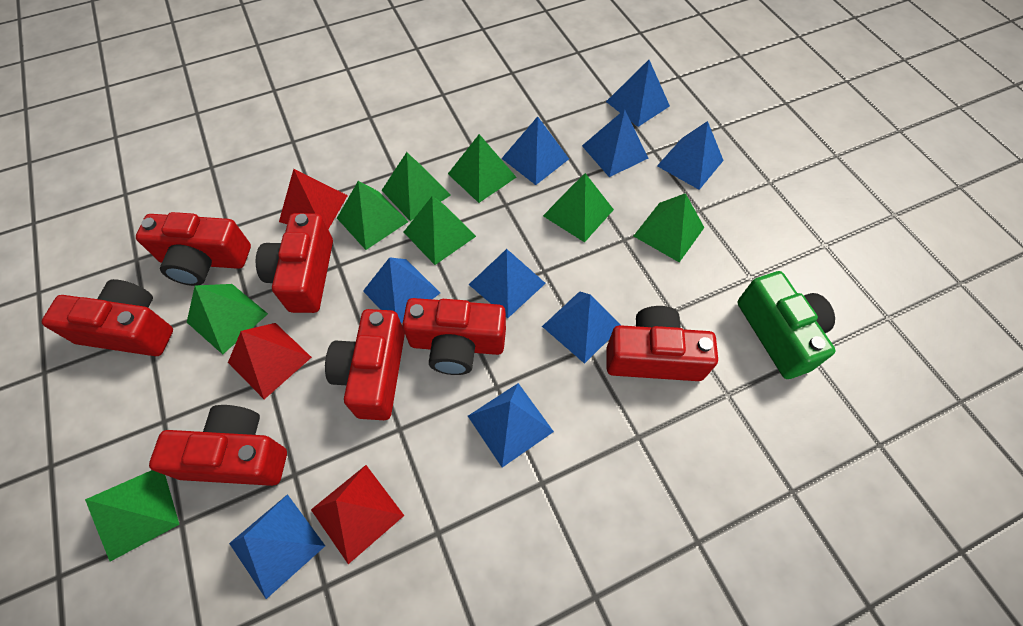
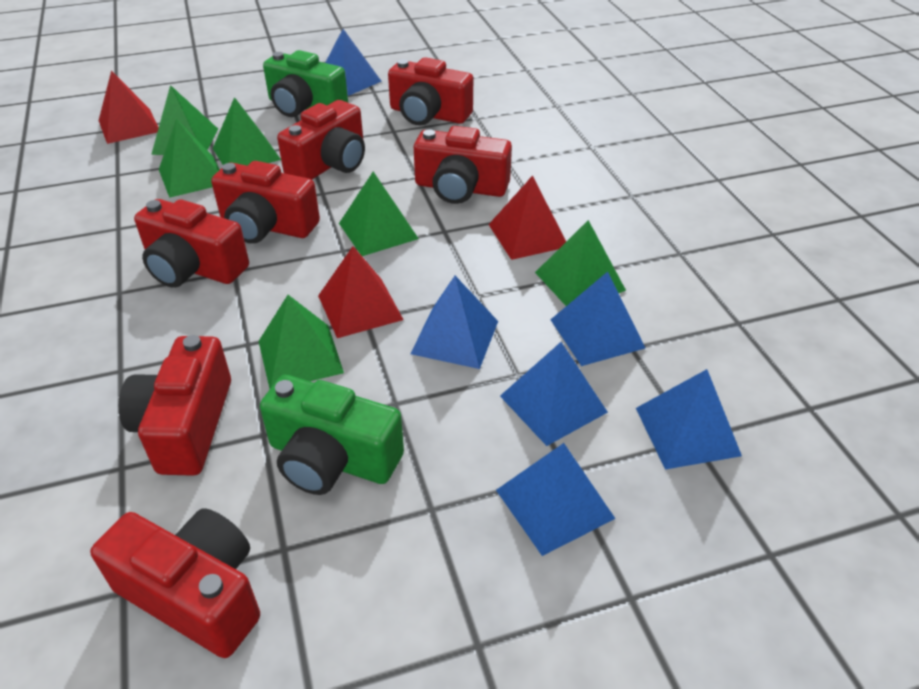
blue pyramid: 9 -> 6
green camera: 1 -> 2
green pyramid: 8 -> 6

